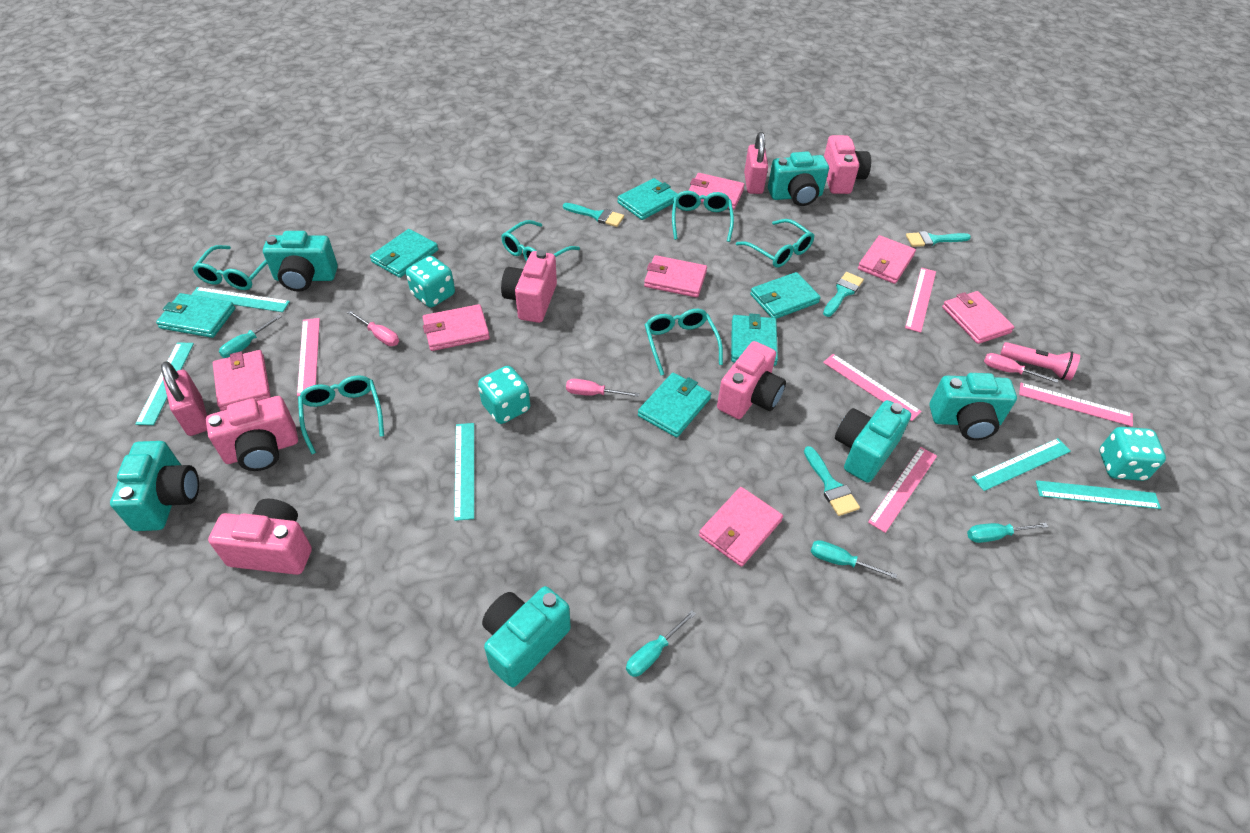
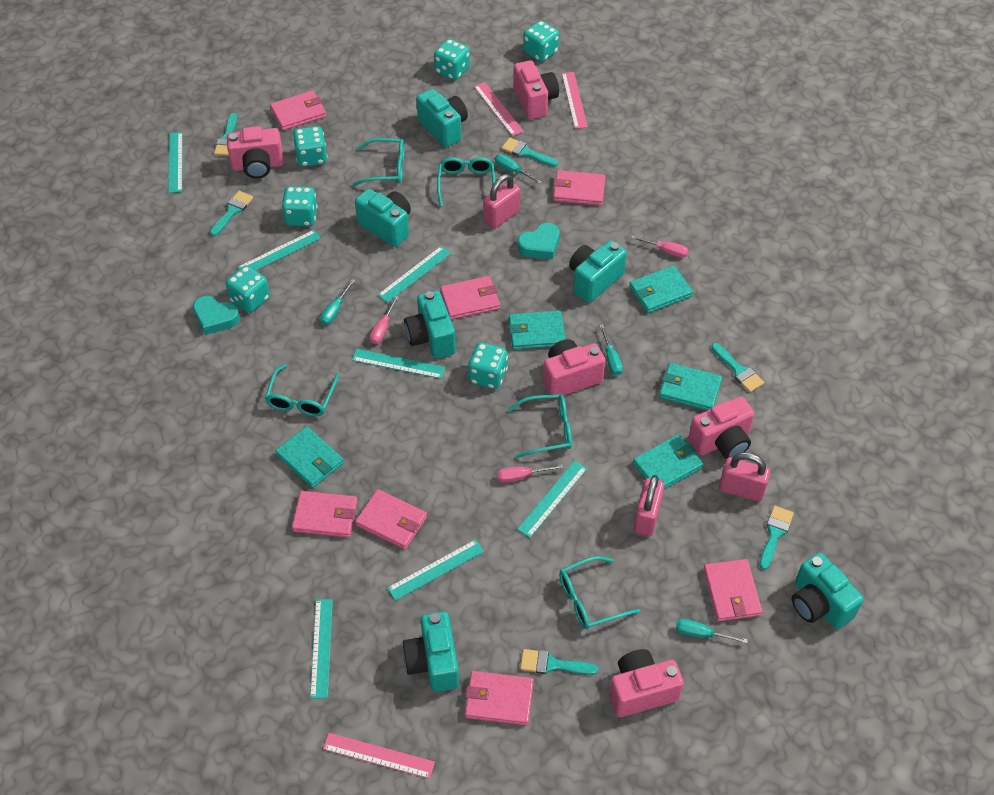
pink flashlight: 1 -> 0
pink padlock: 2 -> 3
pink ruler: 5 -> 3
turquoise brush: 4 -> 6
turquoise dice: 3 -> 6
turquoise glasses: 6 -> 5
turquoise heart: 0 -> 2
turquoise ruler: 5 -> 7
turquoise wallet: 6 -> 5

